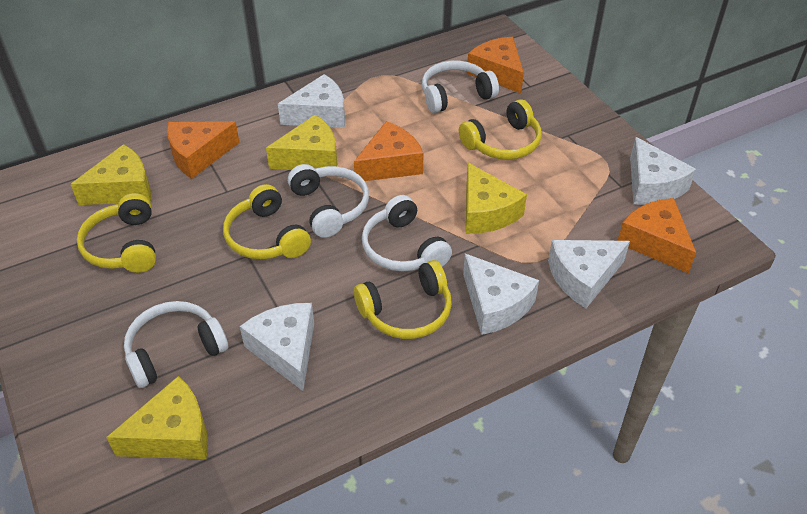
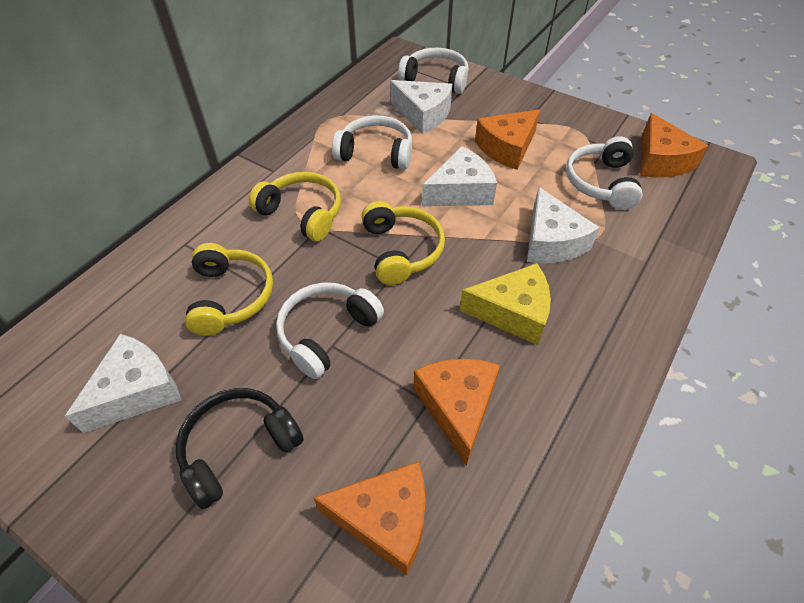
black headphones: 0 -> 1
white cheese: 5 -> 4
yellow cheese: 4 -> 1
yellow headphones: 4 -> 3

